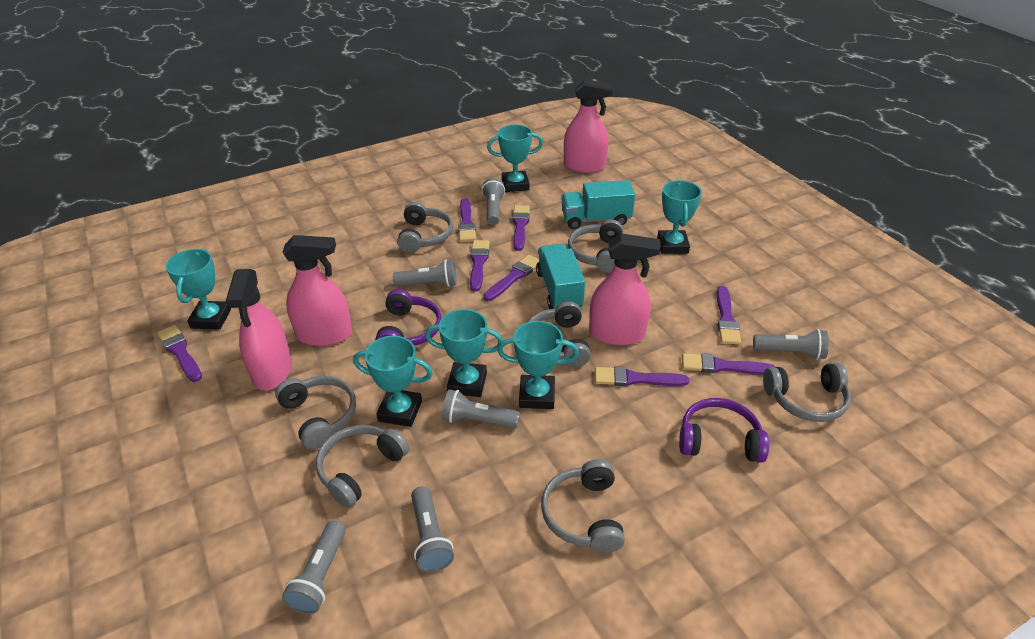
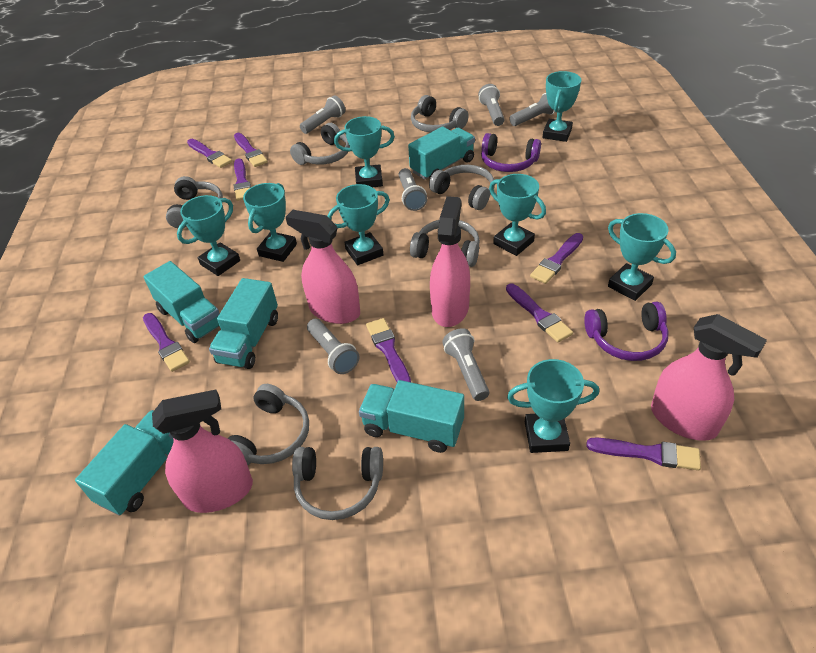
turquoise trophy: 6 -> 8
turquoise truck: 2 -> 5

